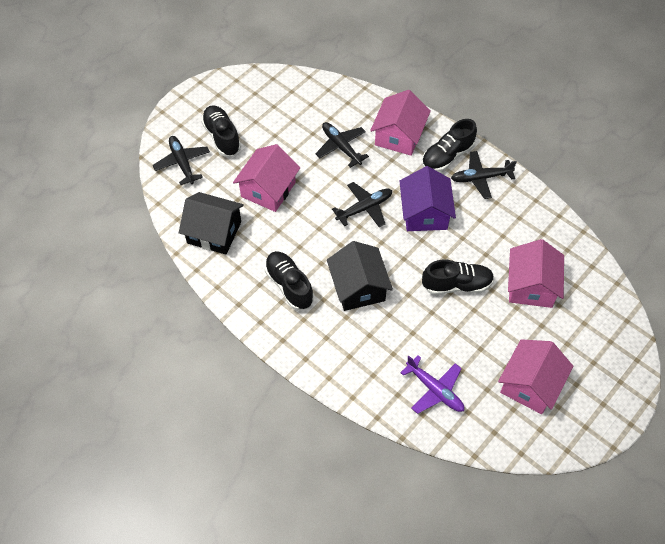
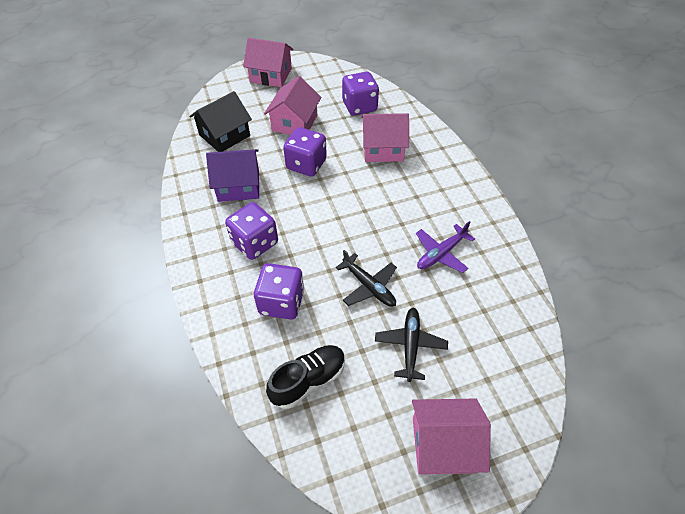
black house: 2 -> 1
black plane: 4 -> 2
black shoe: 4 -> 1
purple dice: 0 -> 4

